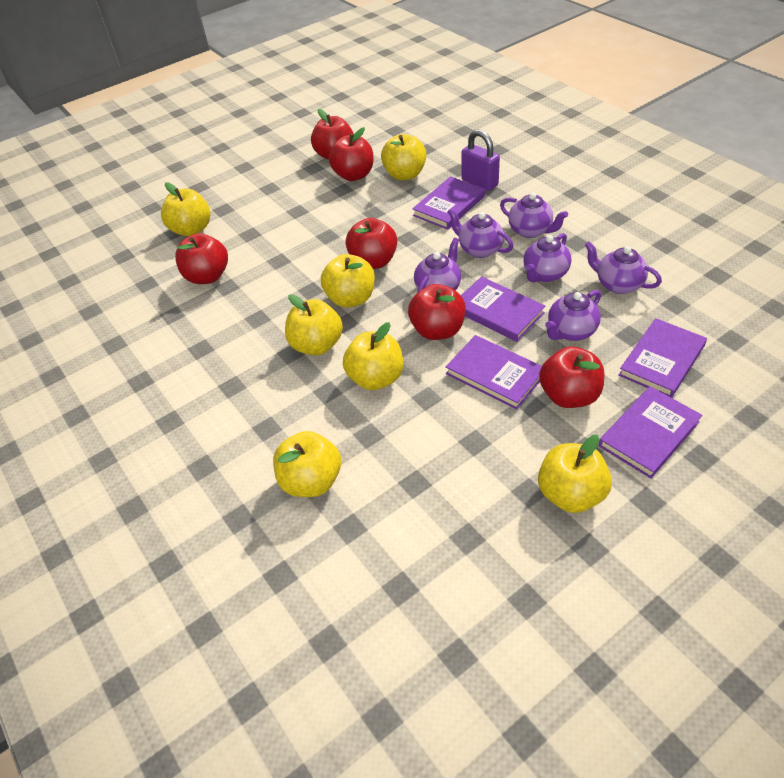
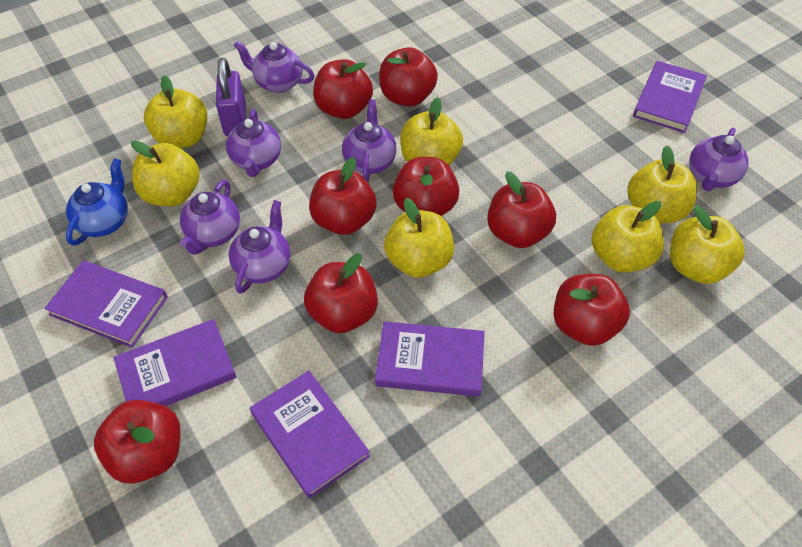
blue teapot: 0 -> 1
red apple: 6 -> 8

